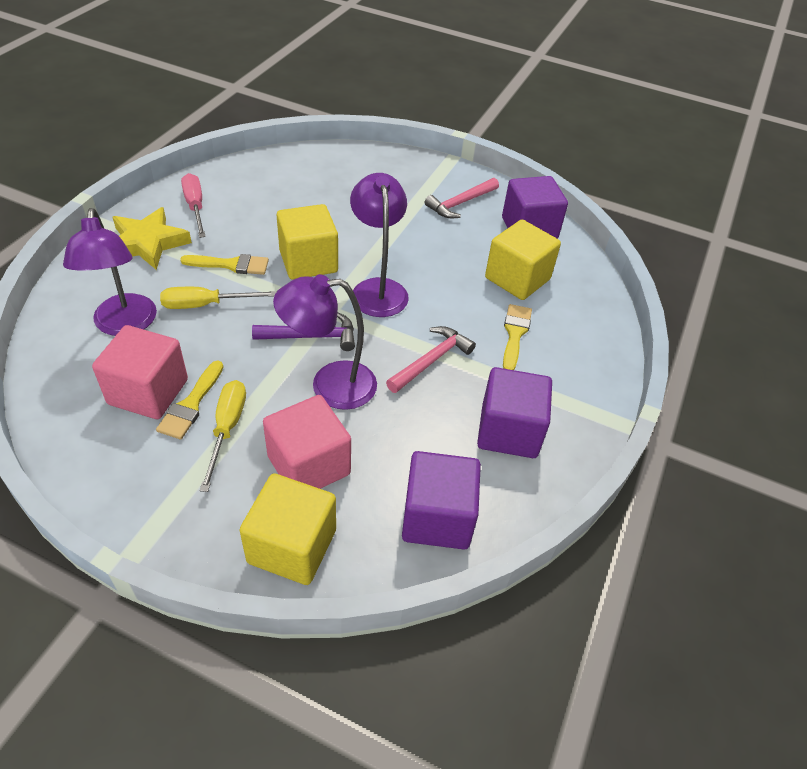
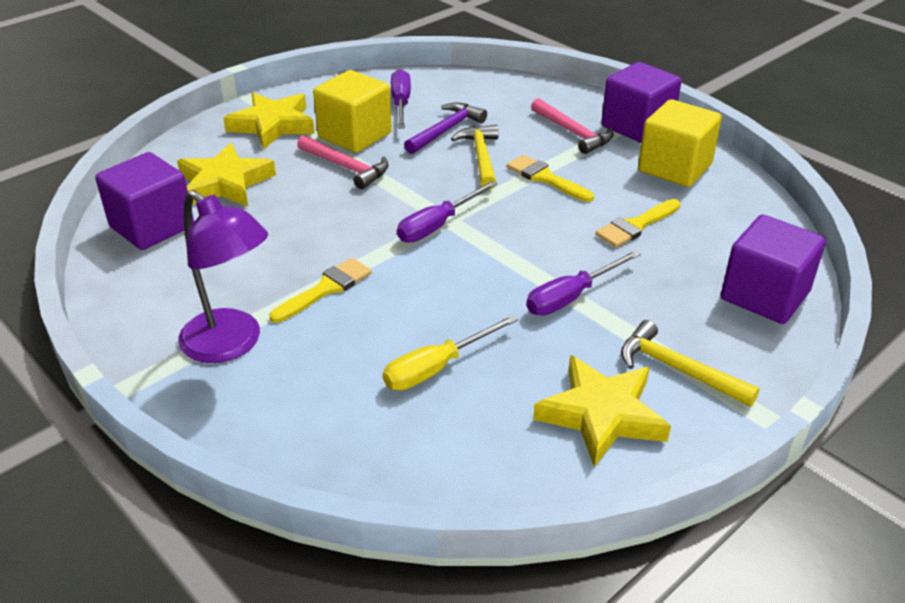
pink cube: 2 -> 0
pink screwdriver: 1 -> 0
purple lamp: 3 -> 1
purple screwdriver: 0 -> 3
yellow cube: 3 -> 2
yellow hammer: 0 -> 2
yellow screwdriver: 2 -> 1
yellow star: 1 -> 3

